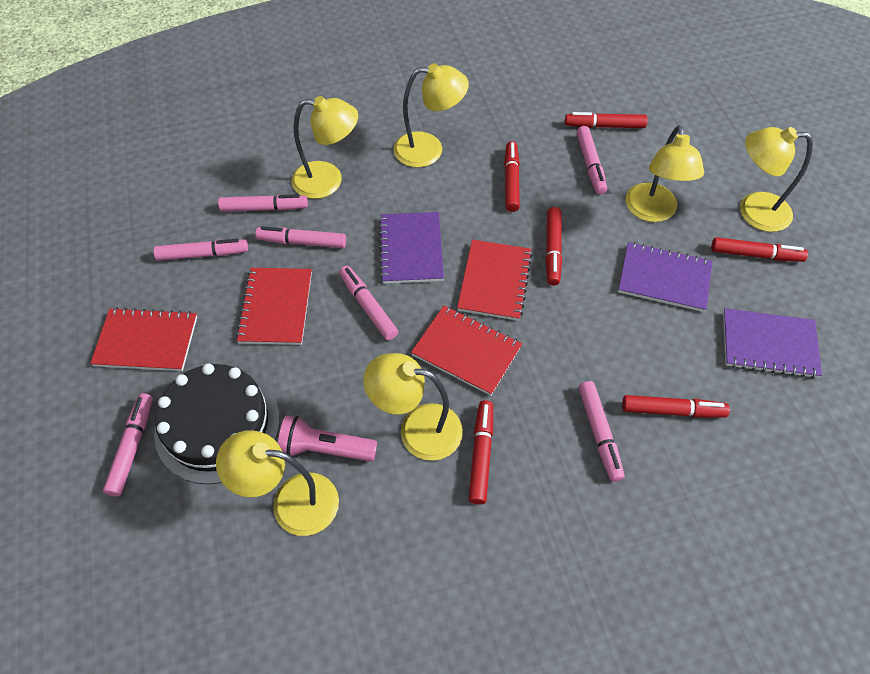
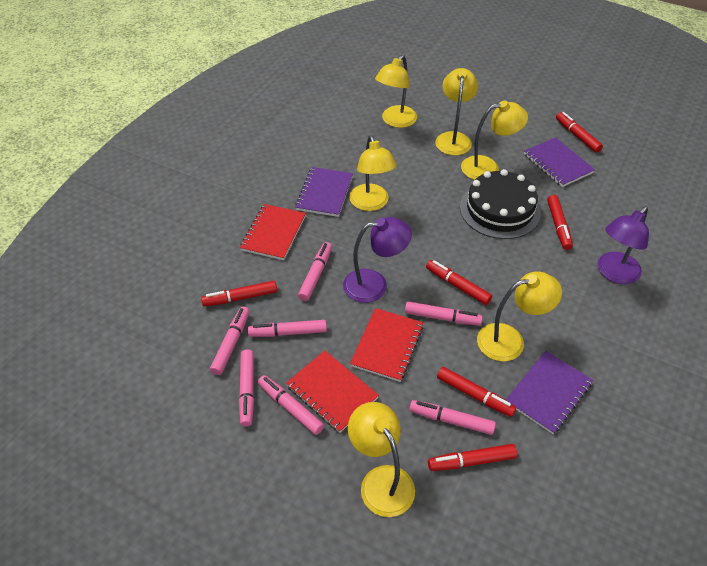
pink flashlight: 1 -> 0
purple lamp: 0 -> 2
red notebook: 4 -> 3

